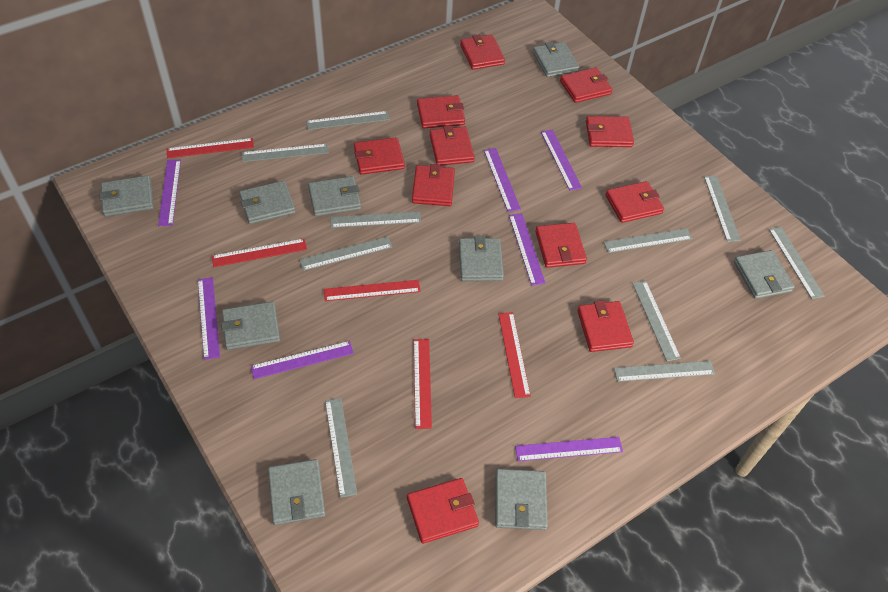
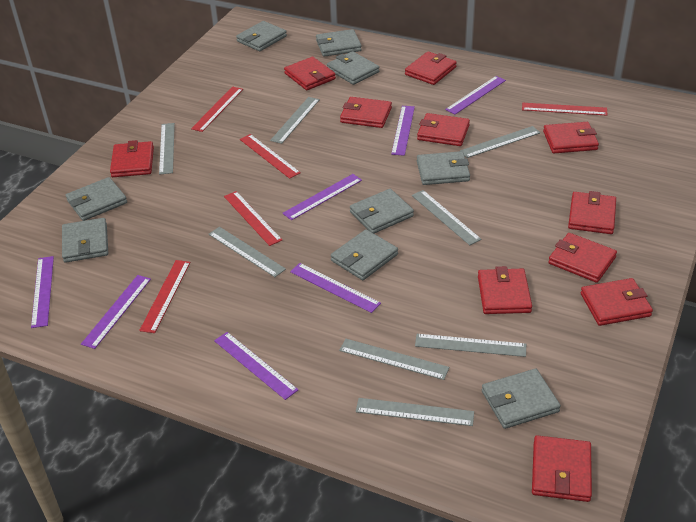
grey ruler: 10 -> 8

